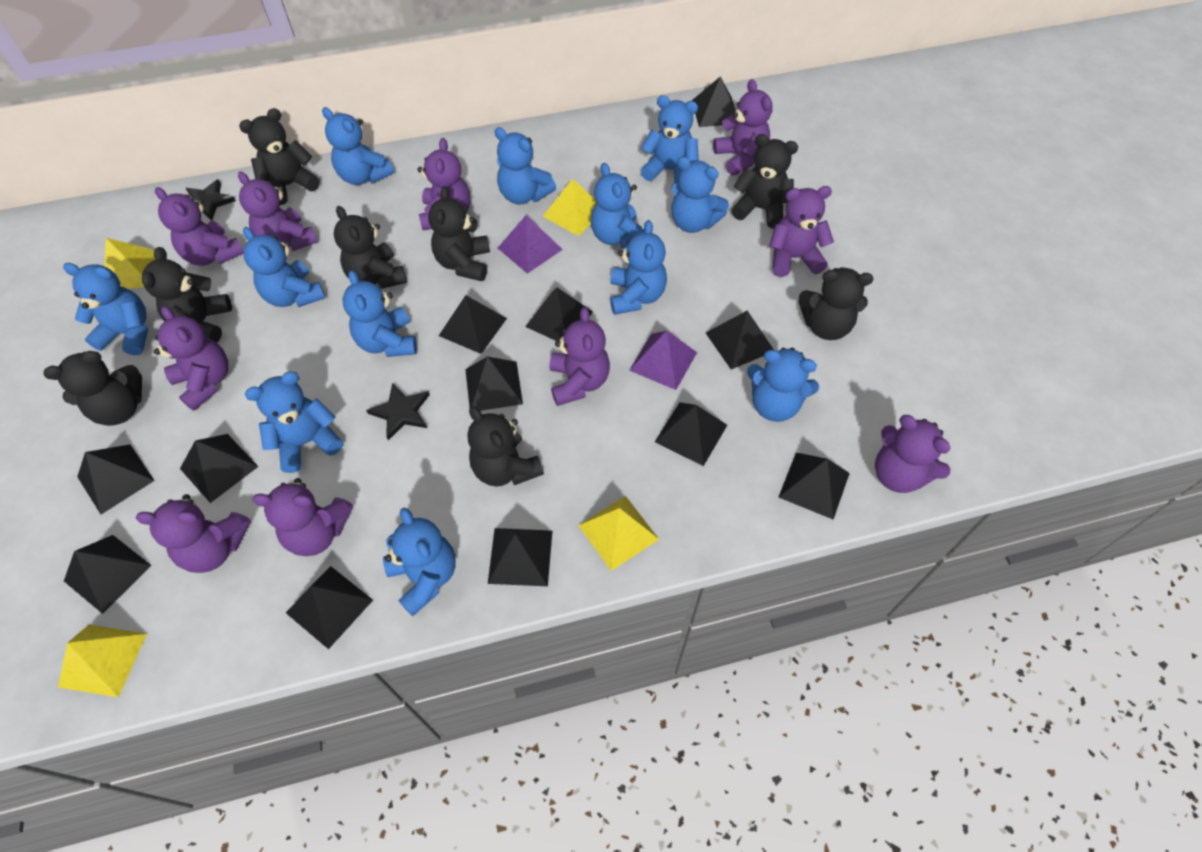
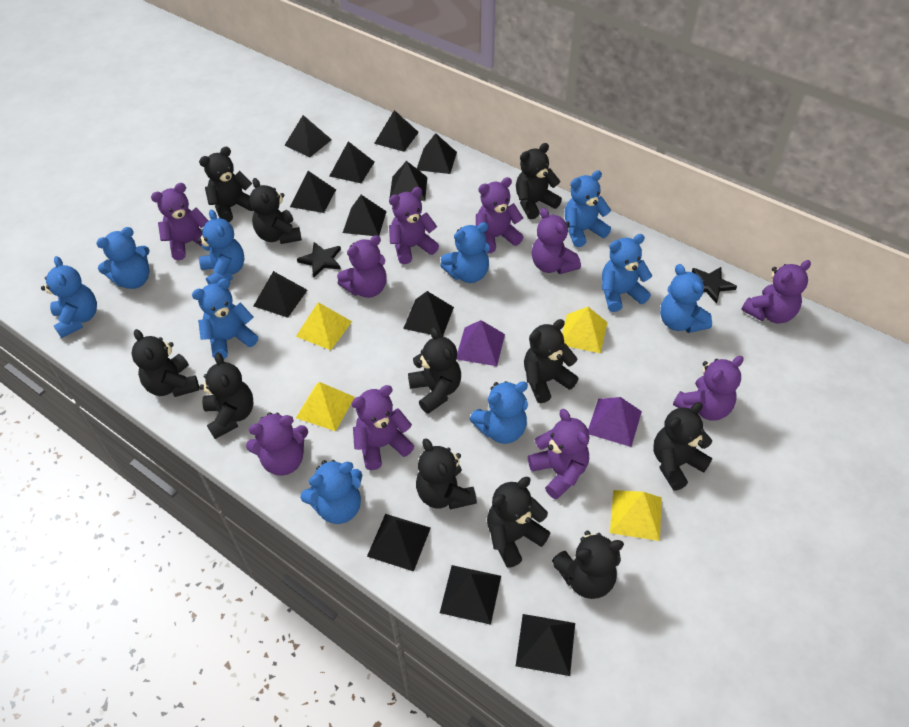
black teddy bear: 8 -> 11
blue teddy bear: 12 -> 10

